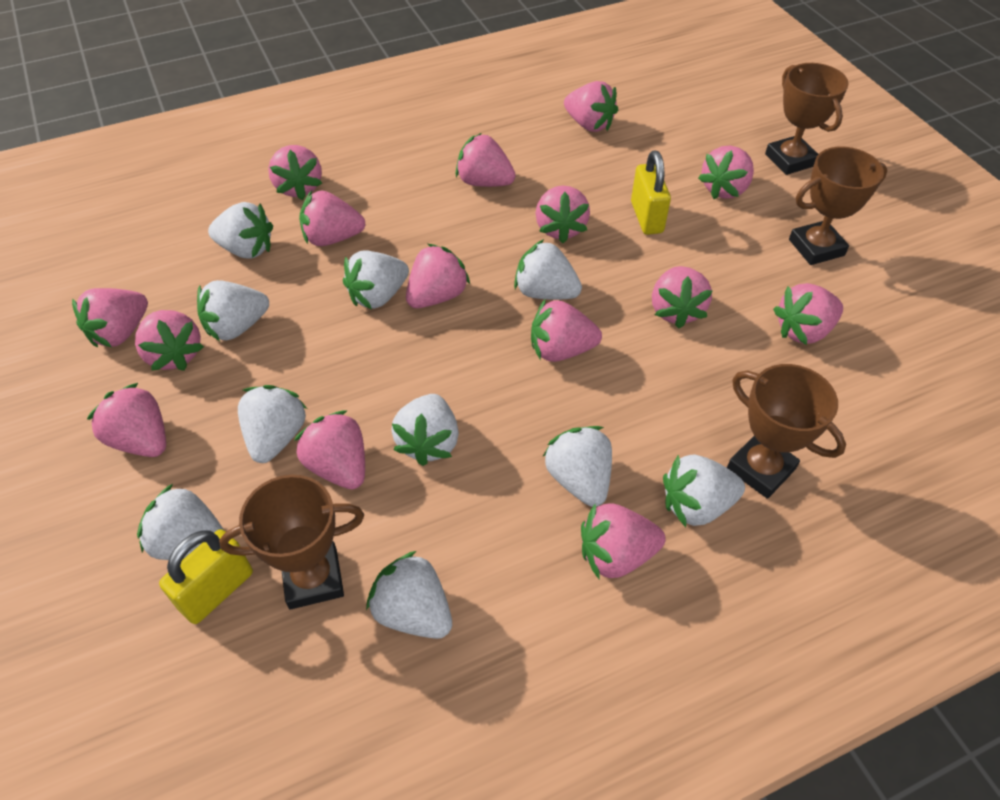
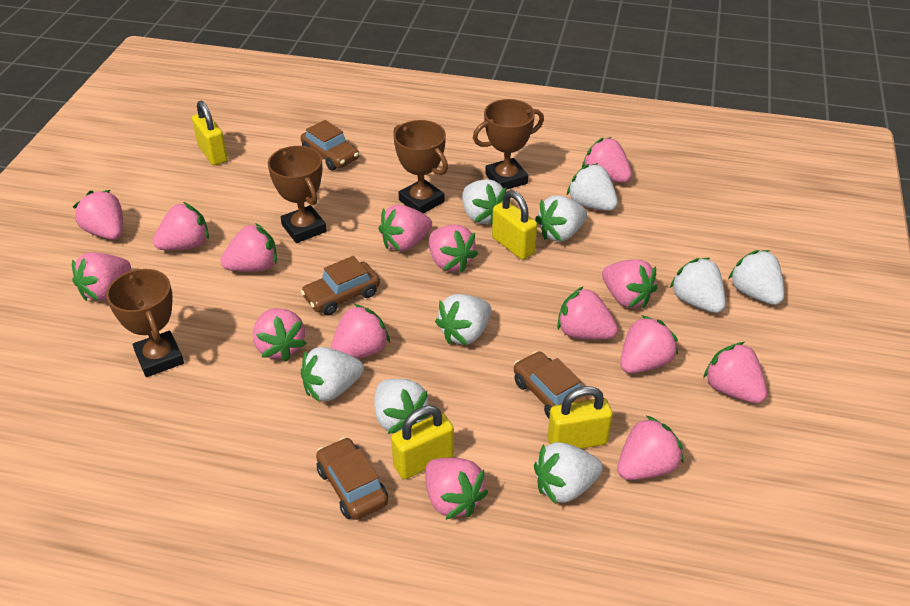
brown car: 0 -> 4
white strawberry: 10 -> 9
yellow padlock: 2 -> 4

